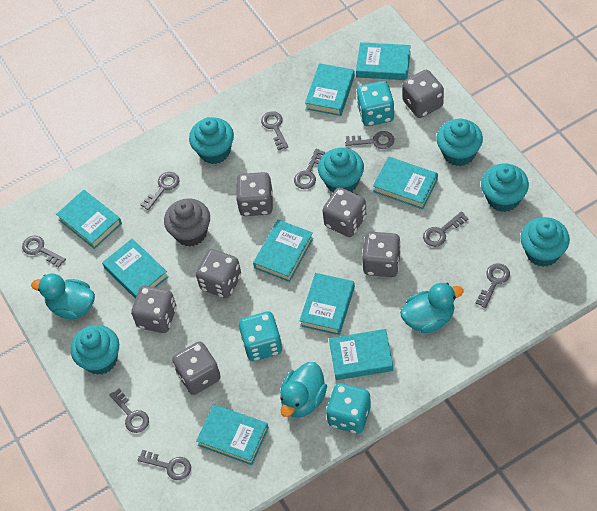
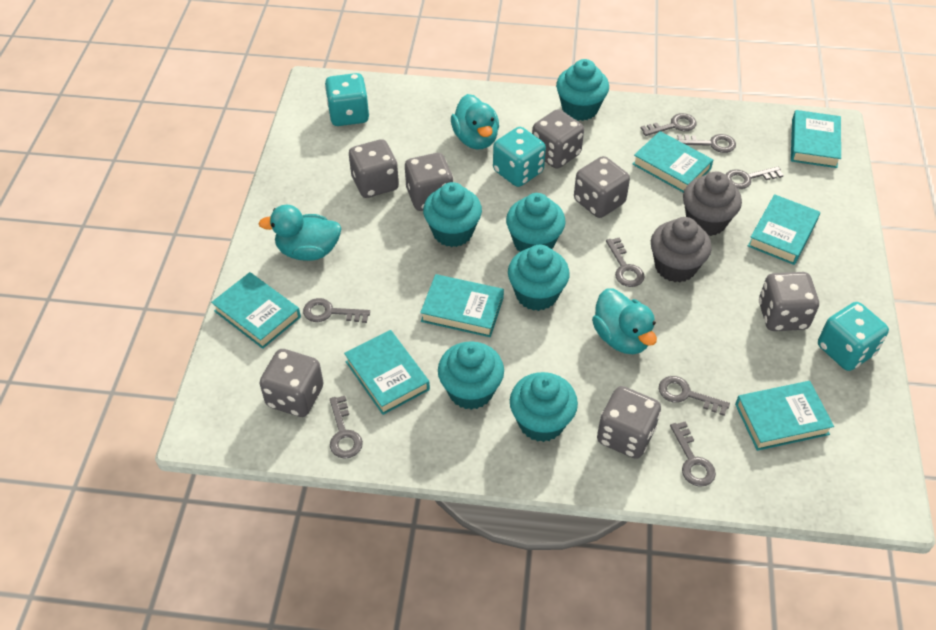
grey cupcake: 1 -> 2
grey key: 9 -> 8
turquoise book: 9 -> 7

